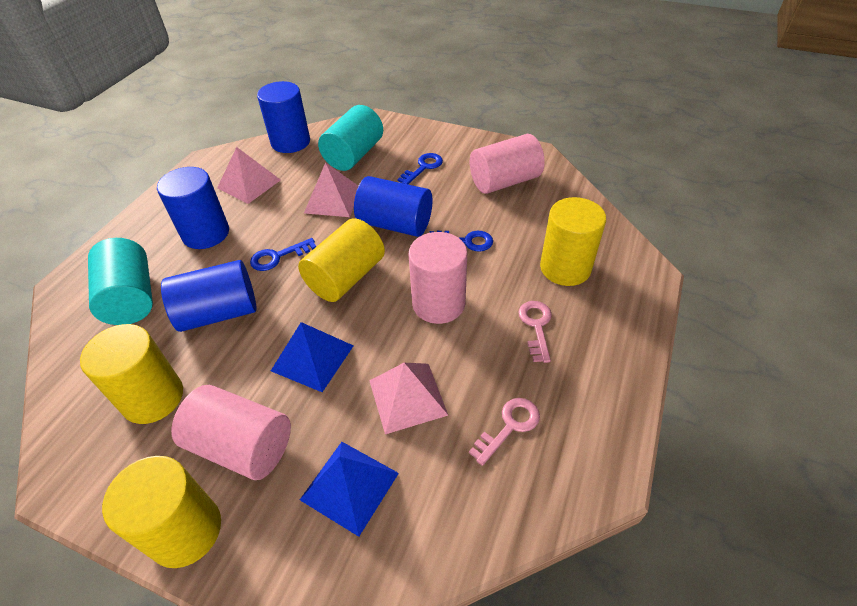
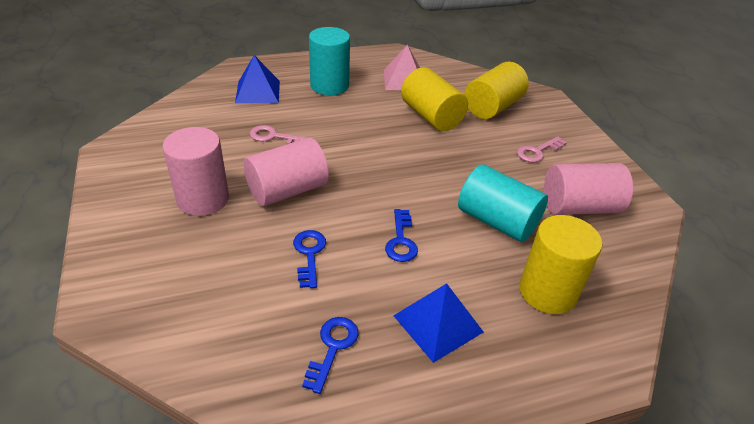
blue cylinder: 4 -> 0
pink pyramid: 3 -> 1
yellow cylinder: 4 -> 3

